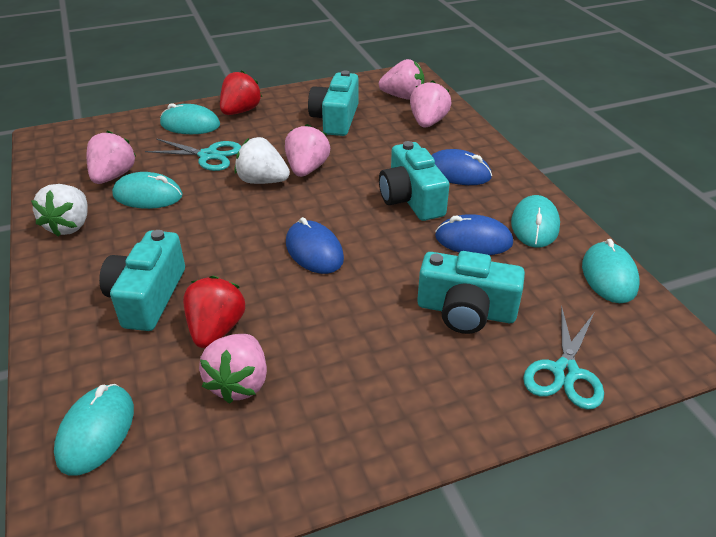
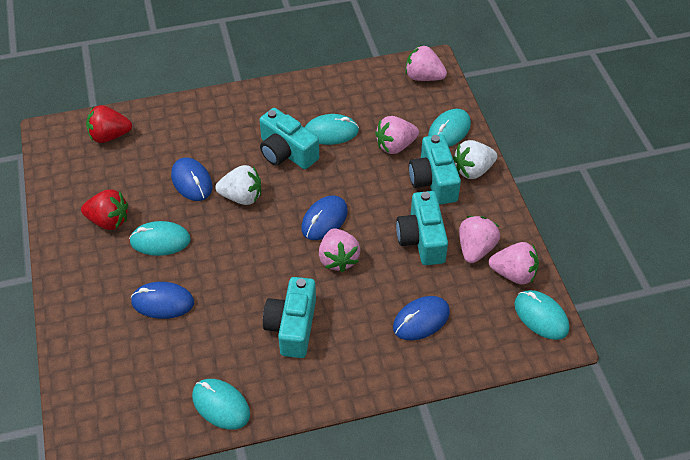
blue mouse: 3 -> 4
turquoise scissors: 2 -> 0

